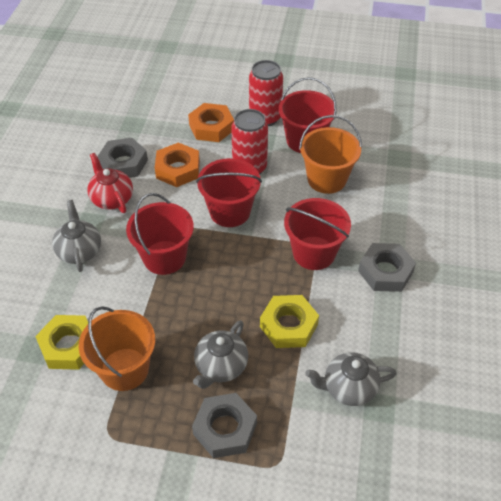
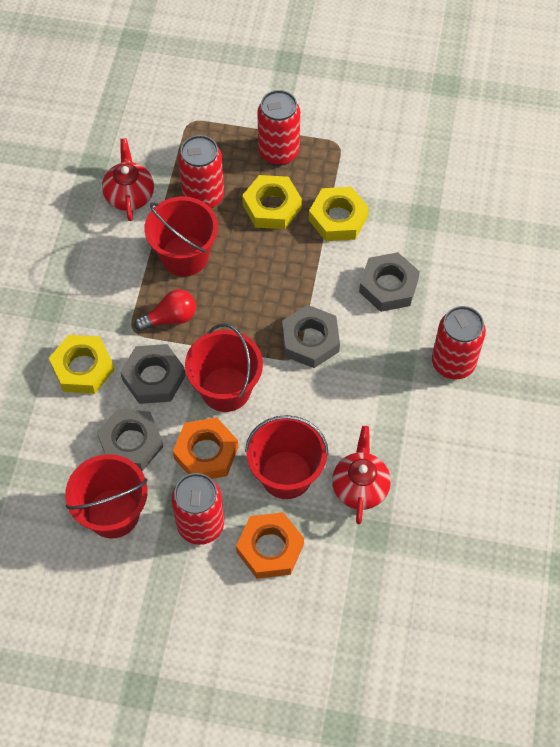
grey nut: 3 -> 4
grey teapot: 3 -> 0
orange bucket: 2 -> 0
red can: 2 -> 4
red light bulb: 0 -> 1
red teapot: 1 -> 2
yellow nut: 2 -> 3

